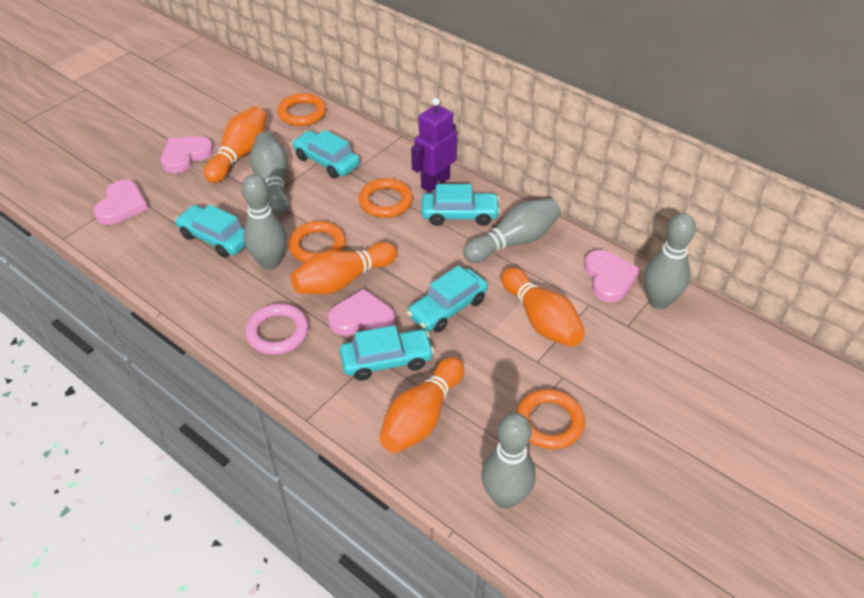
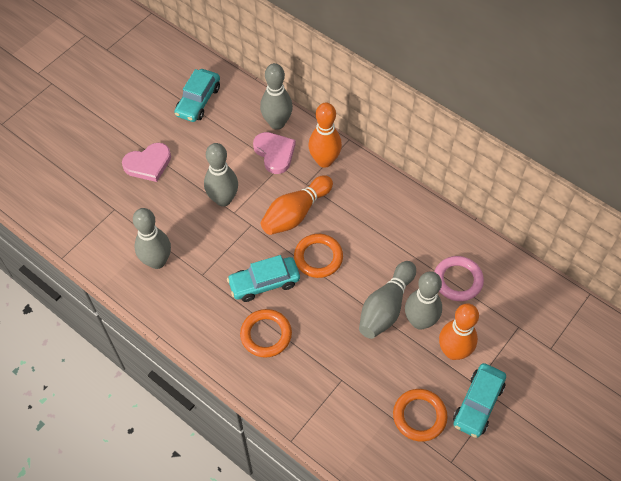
orange bowling pin: 4 -> 3
orange ring: 4 -> 3
pink heart: 4 -> 2
purple robot: 1 -> 0
turquoise car: 5 -> 3

